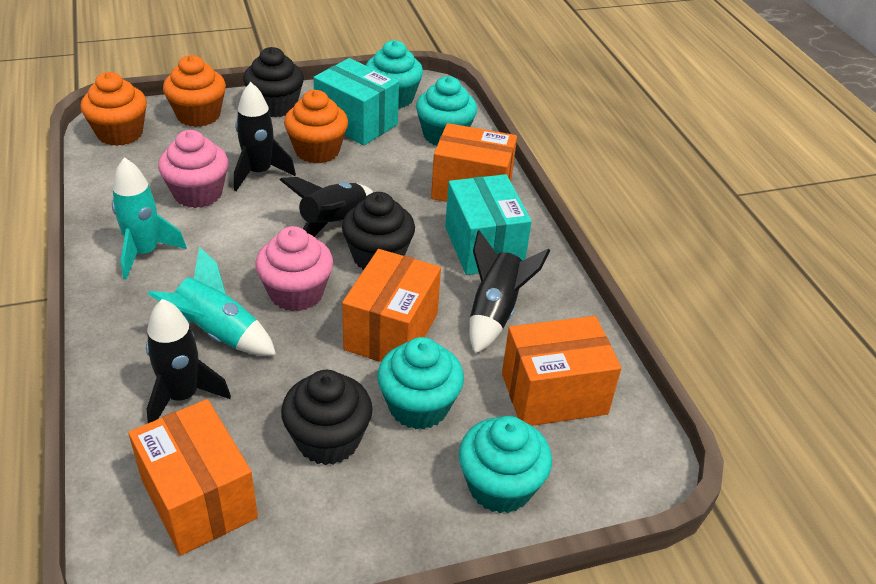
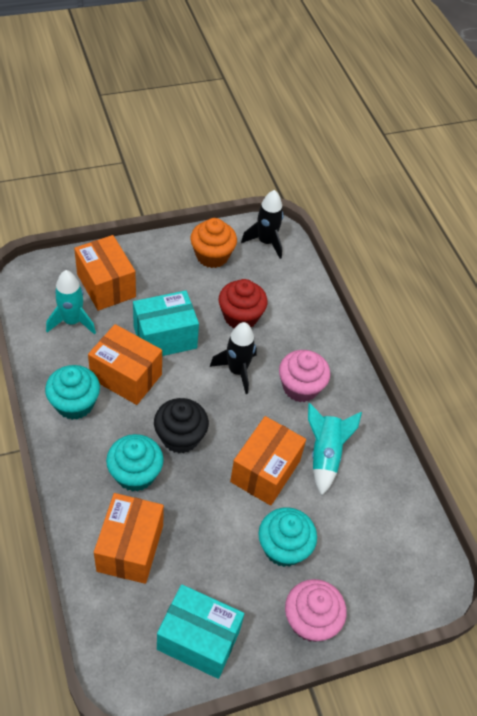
black cupcake: 3 -> 1
black rocket: 4 -> 2
orange cupcake: 3 -> 1
red cupcake: 0 -> 1
turquoise cupcake: 4 -> 3

